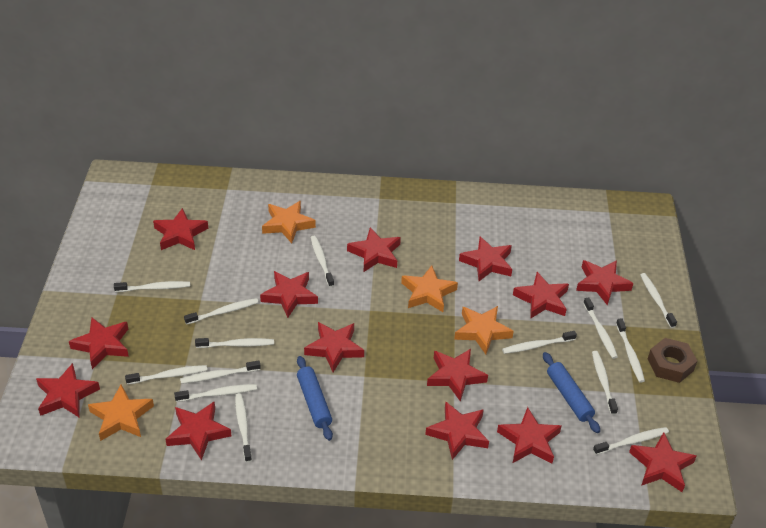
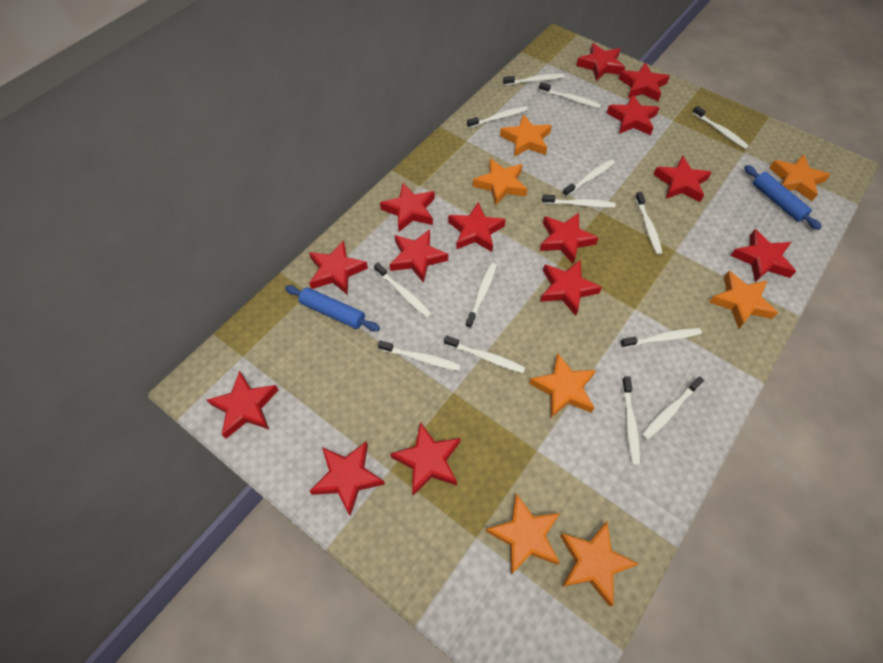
brown nut: 1 -> 0
orange star: 4 -> 7

